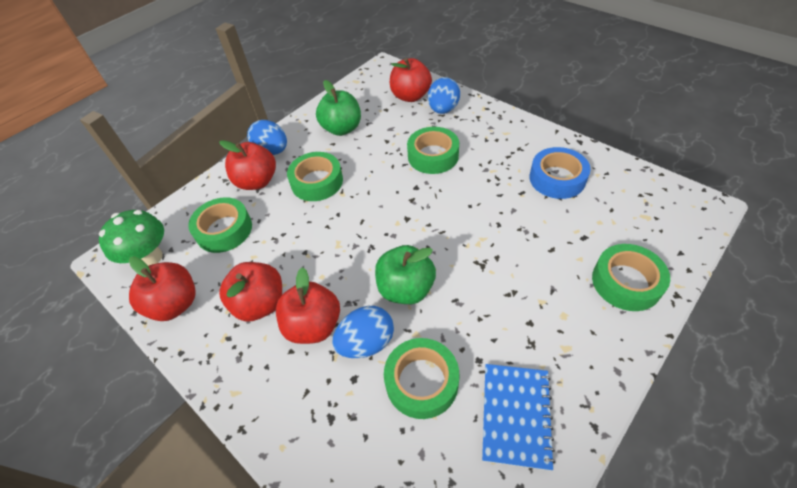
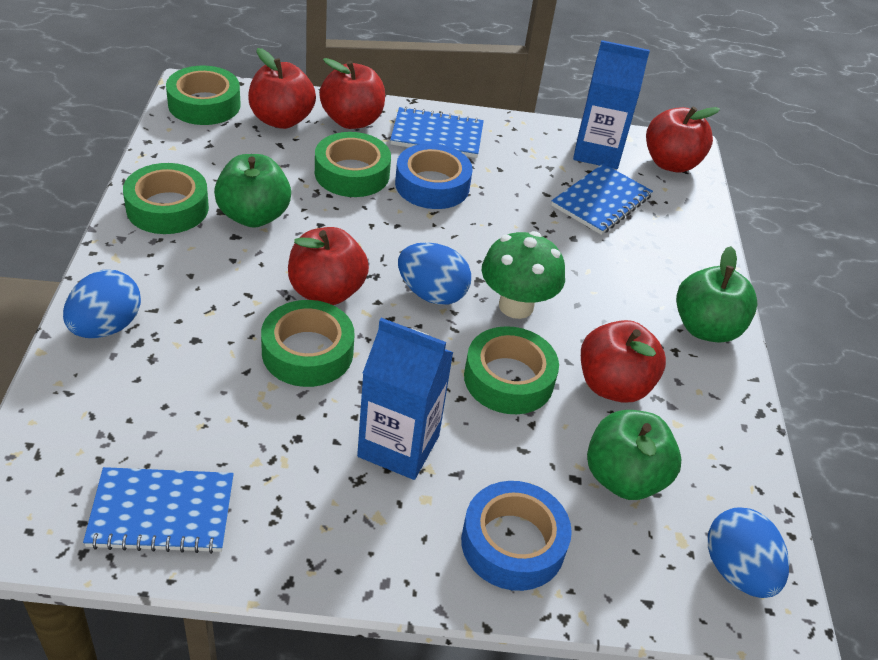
blue carton: 0 -> 2
blue notebook: 1 -> 3
blue tape: 1 -> 2
green apple: 2 -> 3

